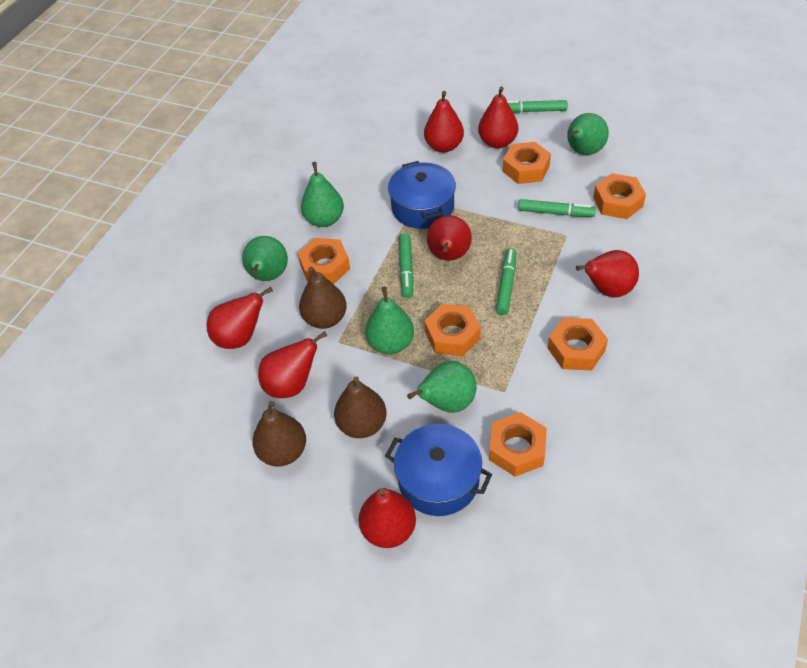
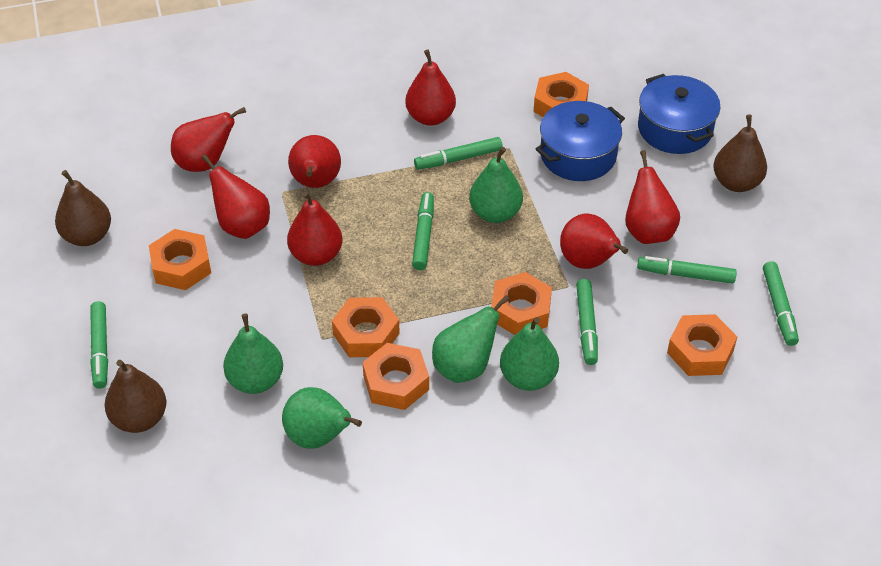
green marker: 4 -> 6

